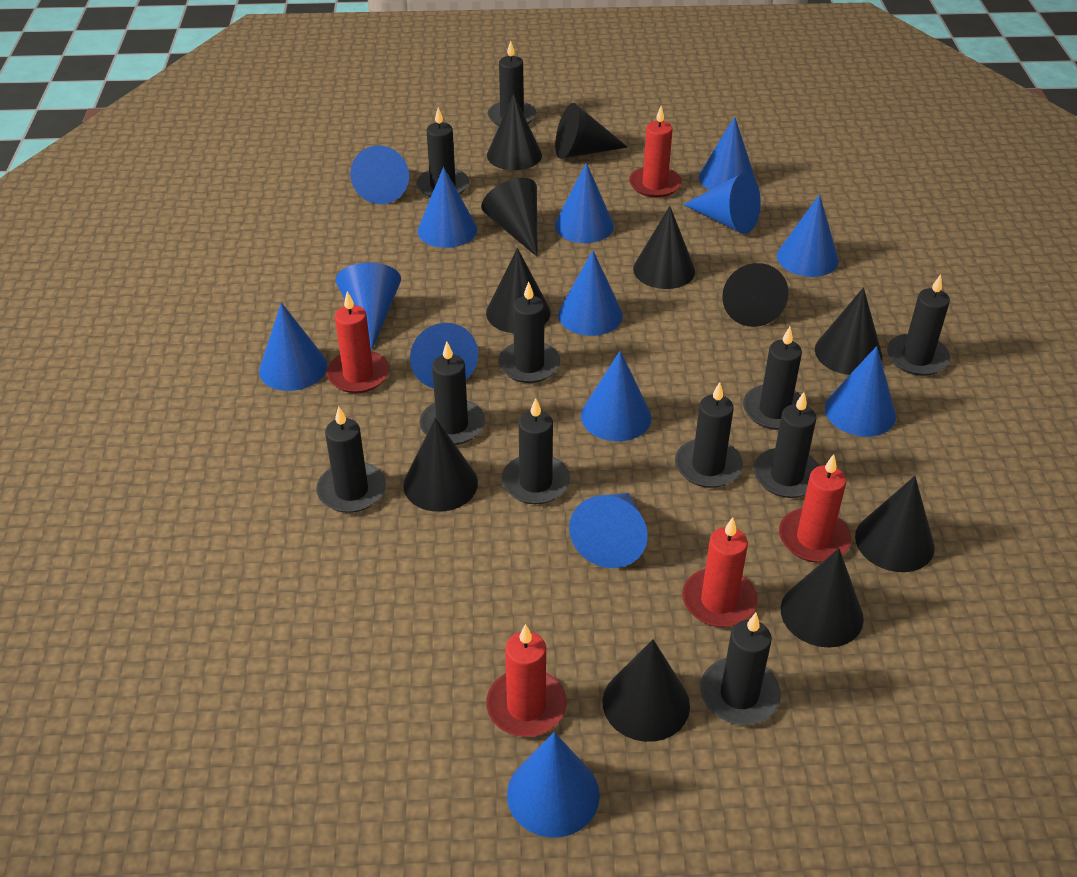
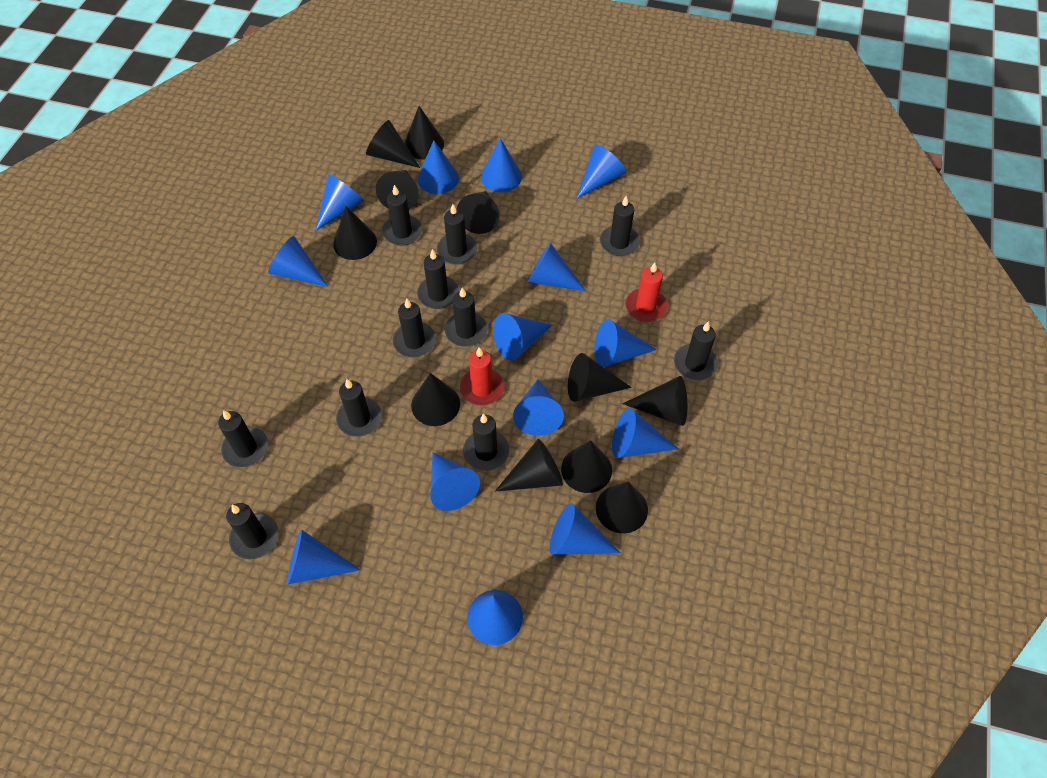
red candle: 5 -> 2

